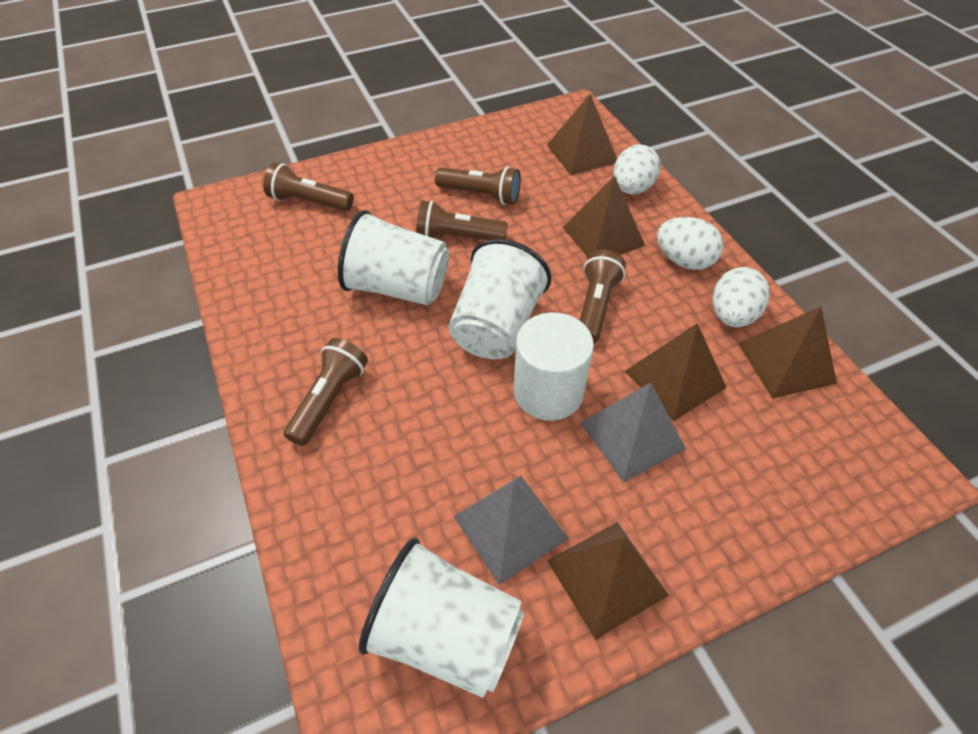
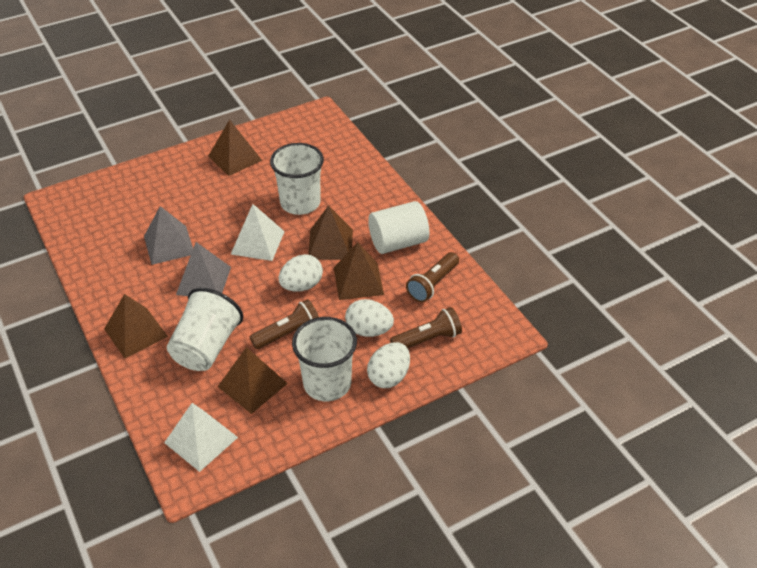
brown flashlight: 5 -> 3
white pyramid: 0 -> 2

